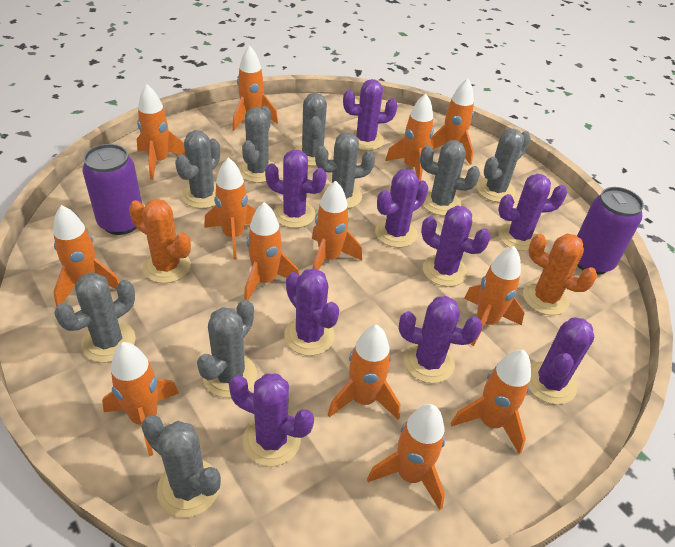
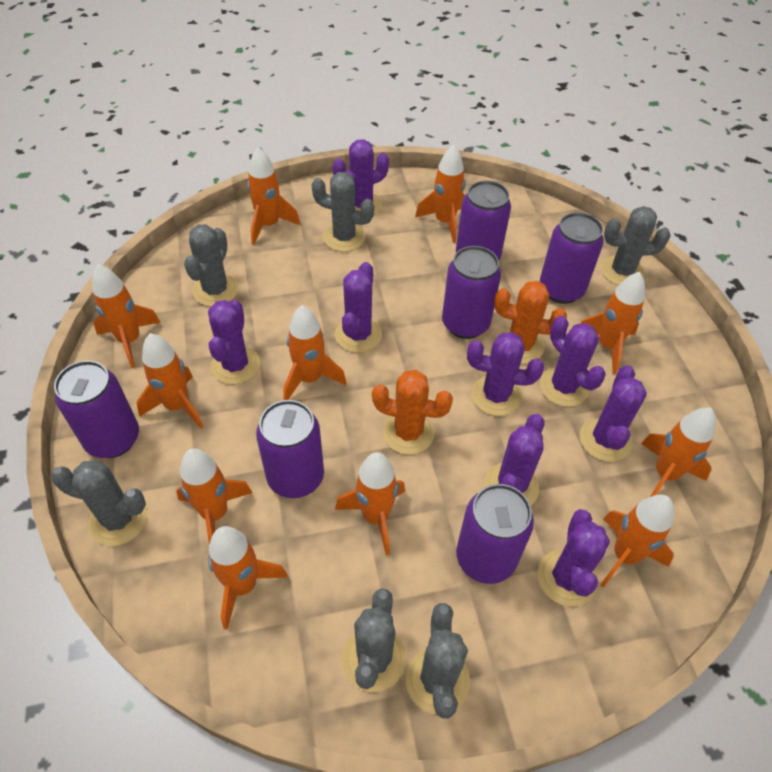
grey cactus: 9 -> 6
orange rocket: 13 -> 11
purple cactus: 9 -> 8
purple can: 2 -> 6

